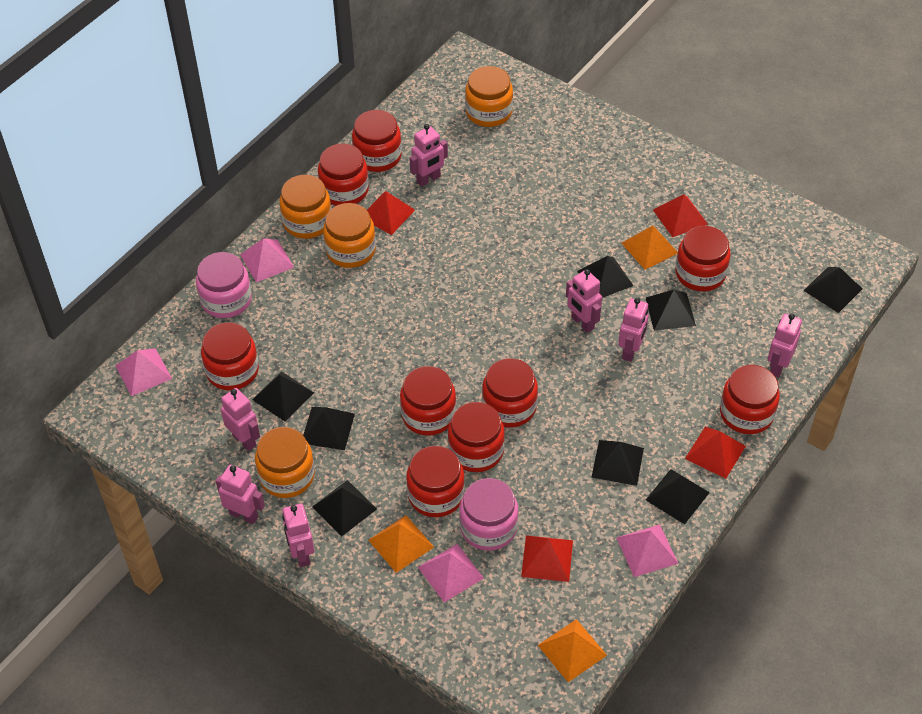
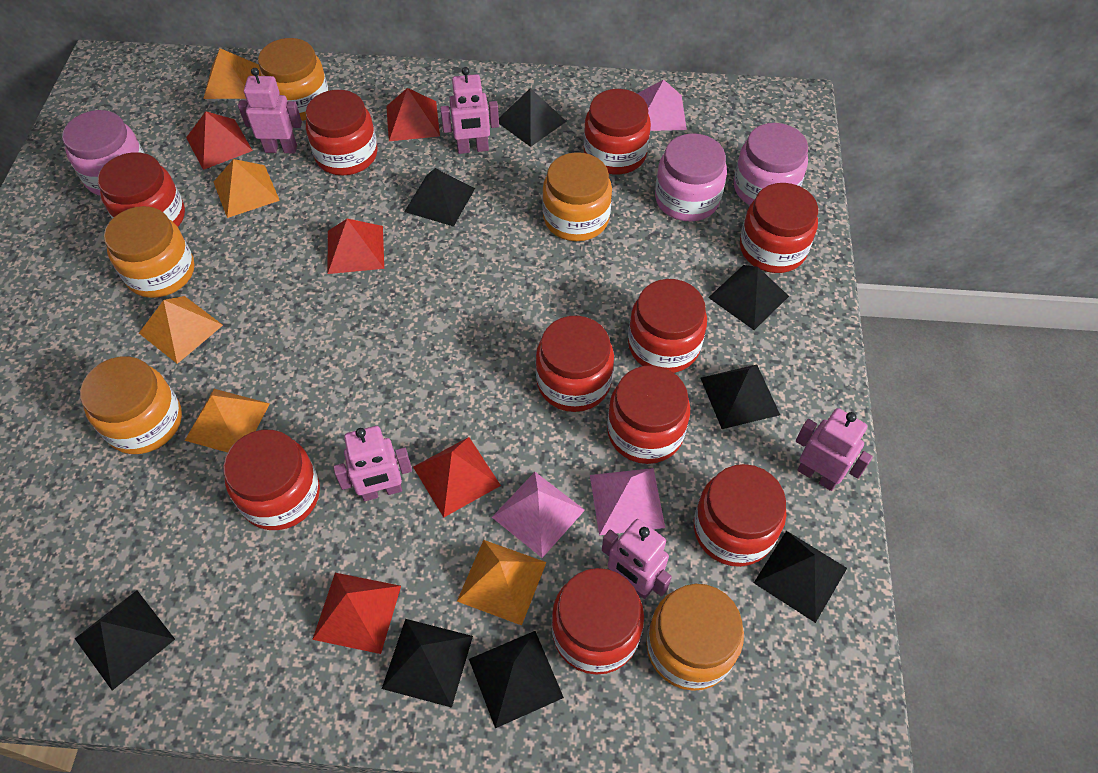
orange jar: 4 -> 5
orange pyramid: 3 -> 5
pink jar: 2 -> 3
pink pyramid: 4 -> 3
pink robot: 7 -> 5
red jar: 9 -> 10
red pyramid: 4 -> 5

